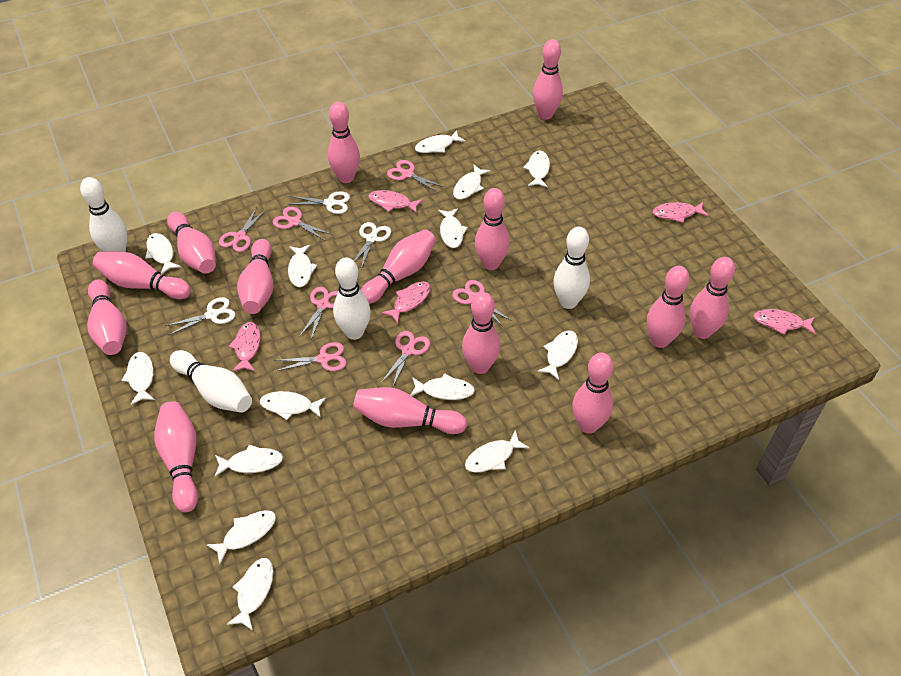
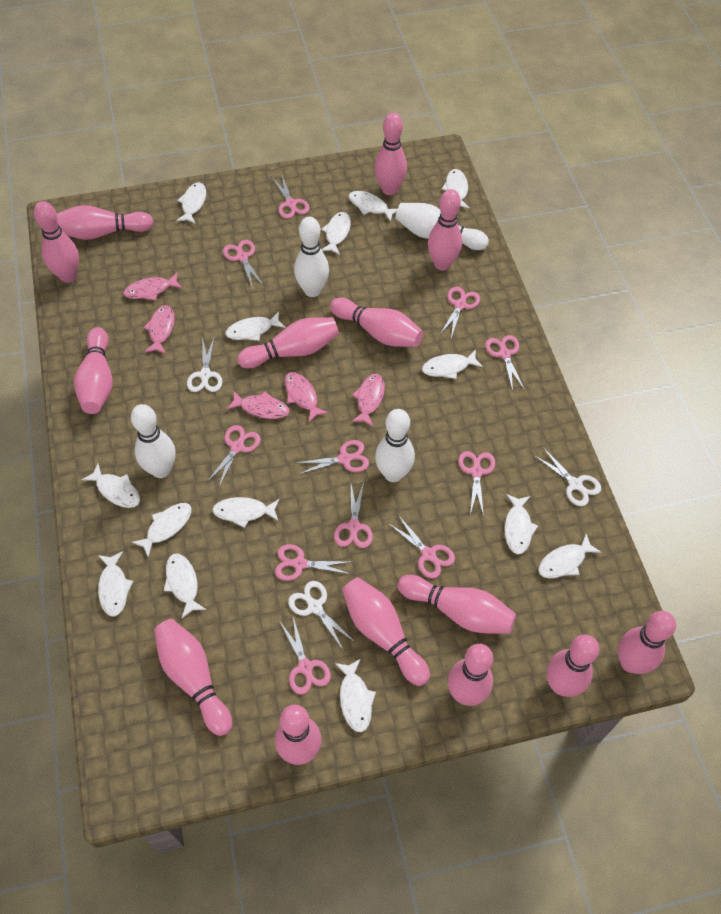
pink scissors: 7 -> 11

